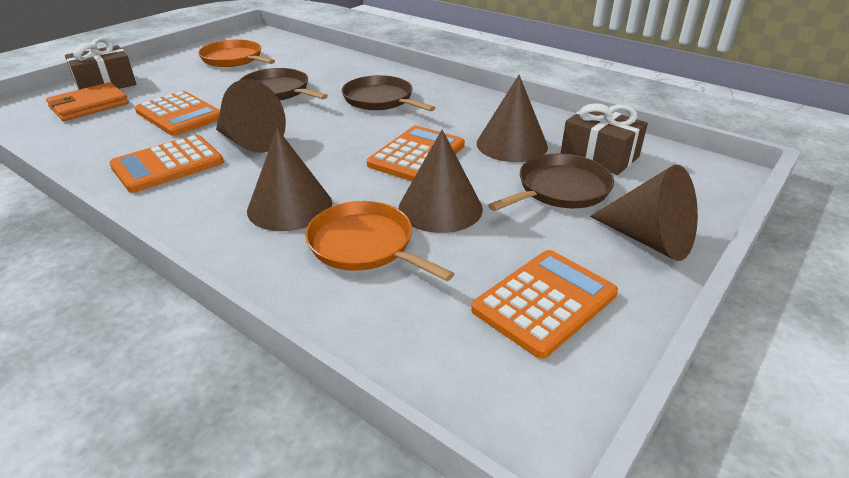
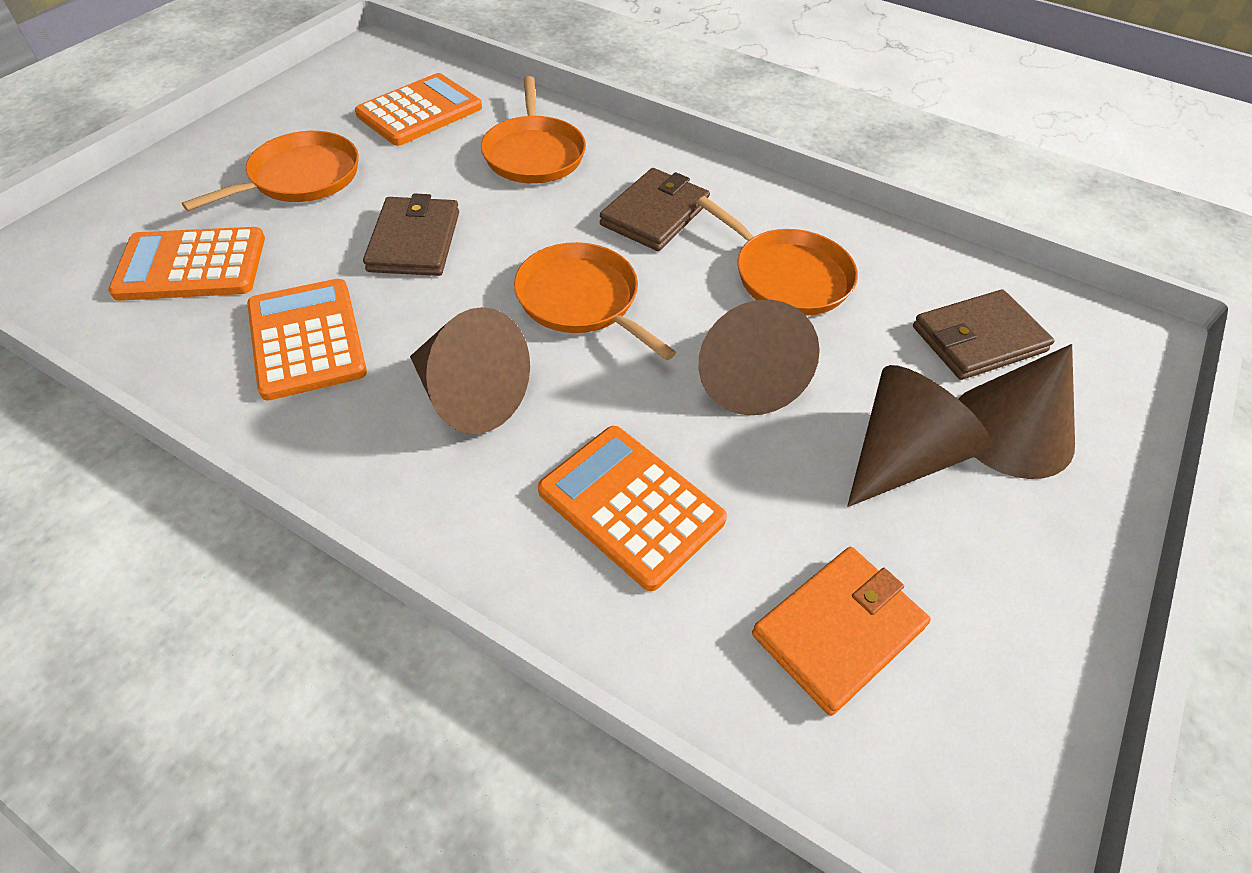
brown cone: 5 -> 4
brown gift: 2 -> 0
brown pan: 3 -> 0
brown wallet: 0 -> 3
orange pan: 2 -> 4

